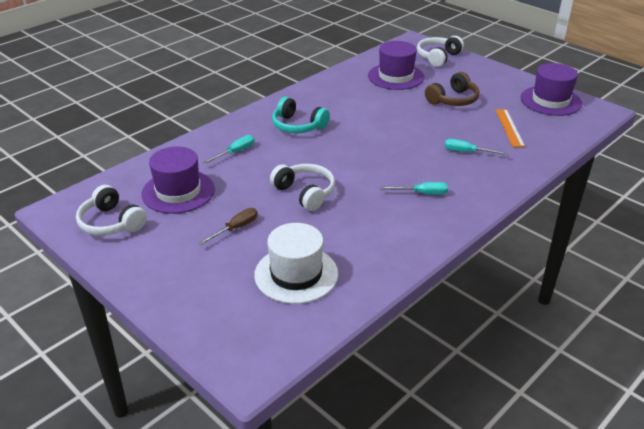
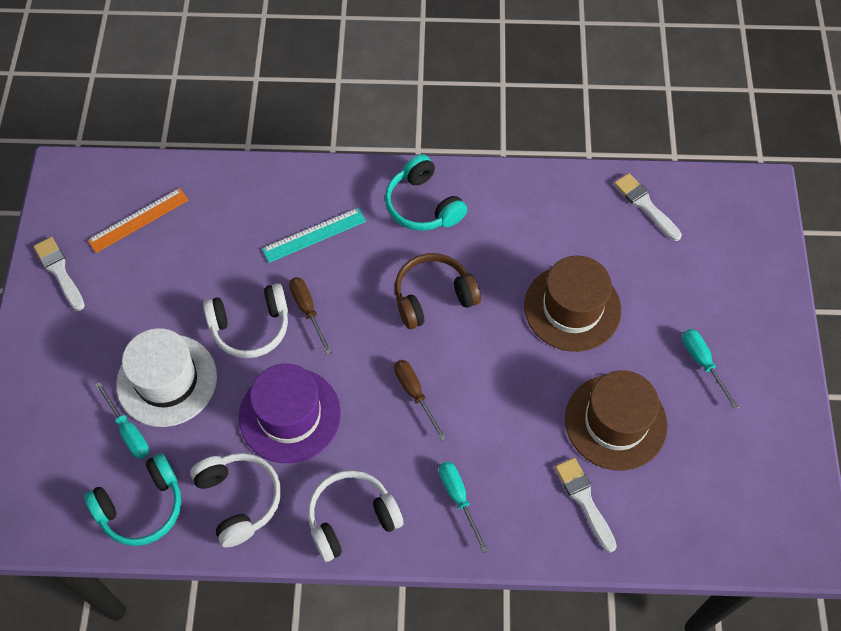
brown hat: 0 -> 2
brown screwdriver: 1 -> 2
purple hat: 3 -> 1
turquoise headphones: 1 -> 2
turquoise ruler: 0 -> 1
white brush: 0 -> 3

